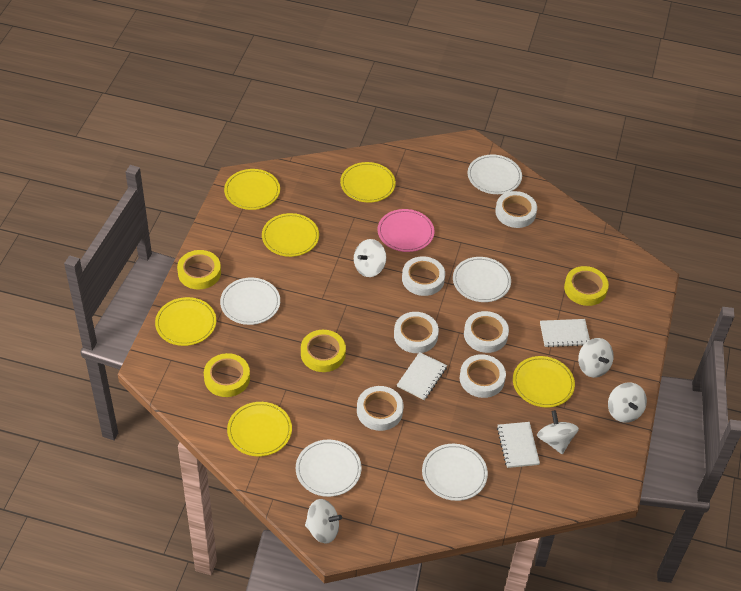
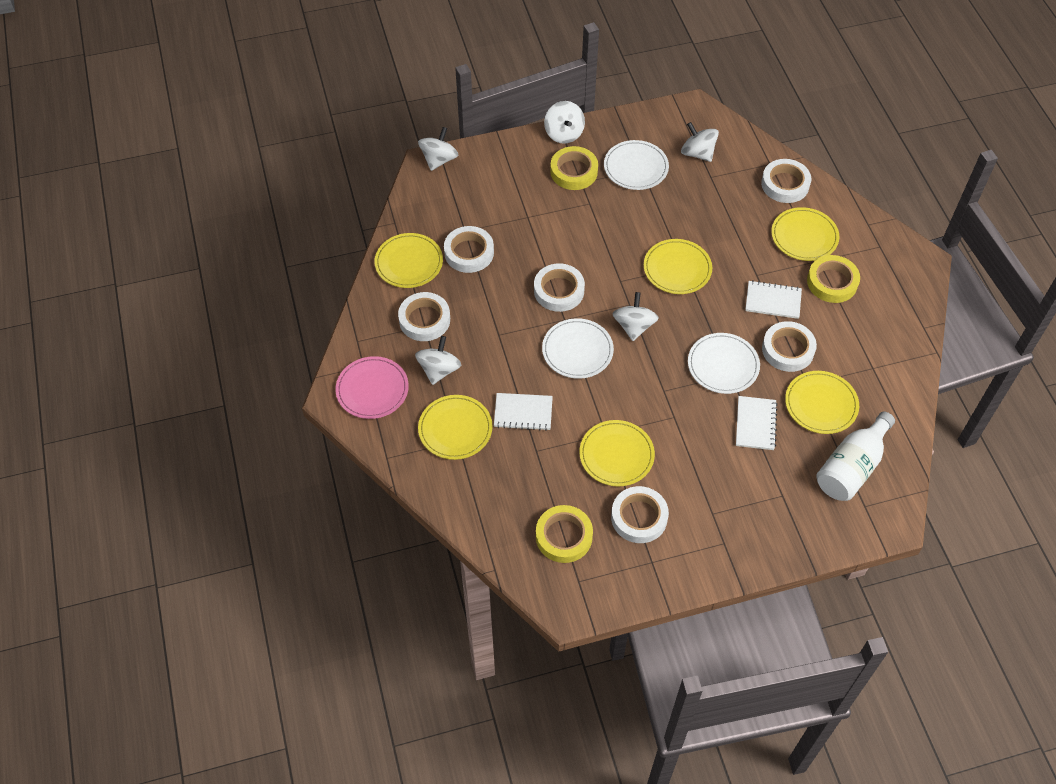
white bottle: 0 -> 1
white plate: 5 -> 3
yellow tape: 4 -> 3

